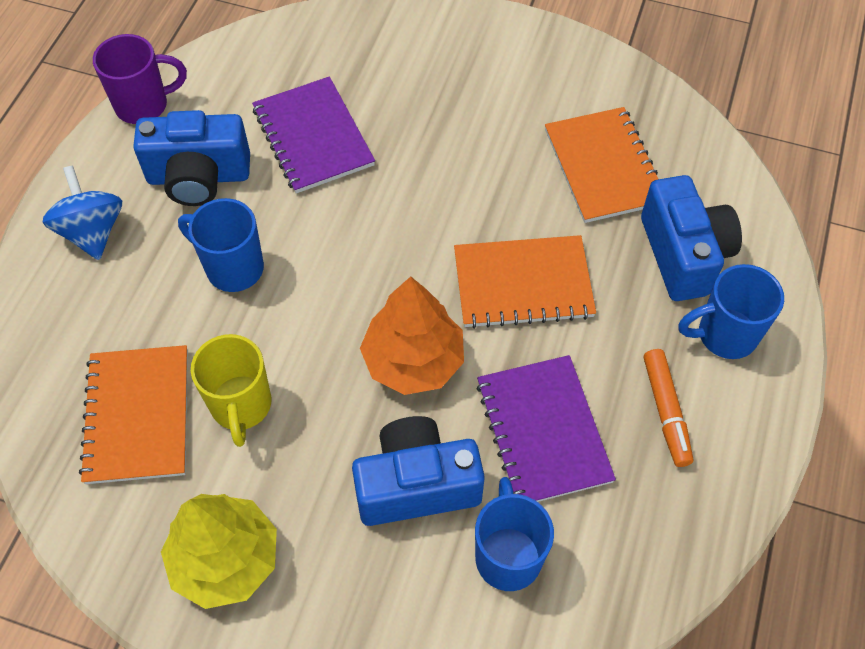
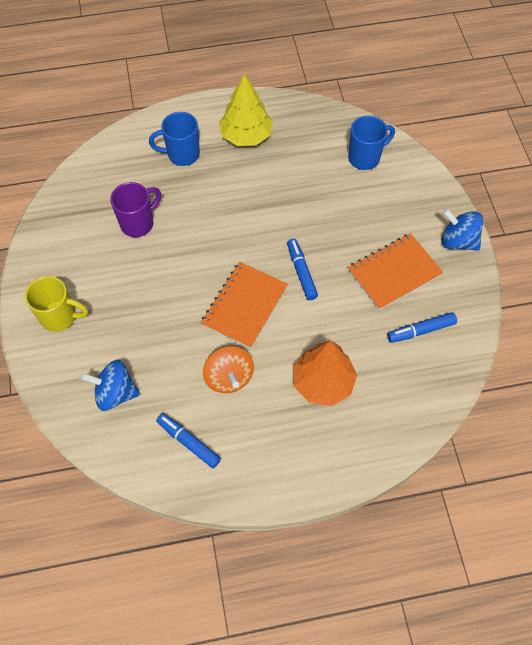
blue camera: 3 -> 0
blue marker: 0 -> 3
blue mug: 3 -> 2
blue spinning top: 1 -> 2
orange marker: 1 -> 0
orange notebook: 3 -> 2
orange spinning top: 0 -> 1
purple notebook: 2 -> 0

